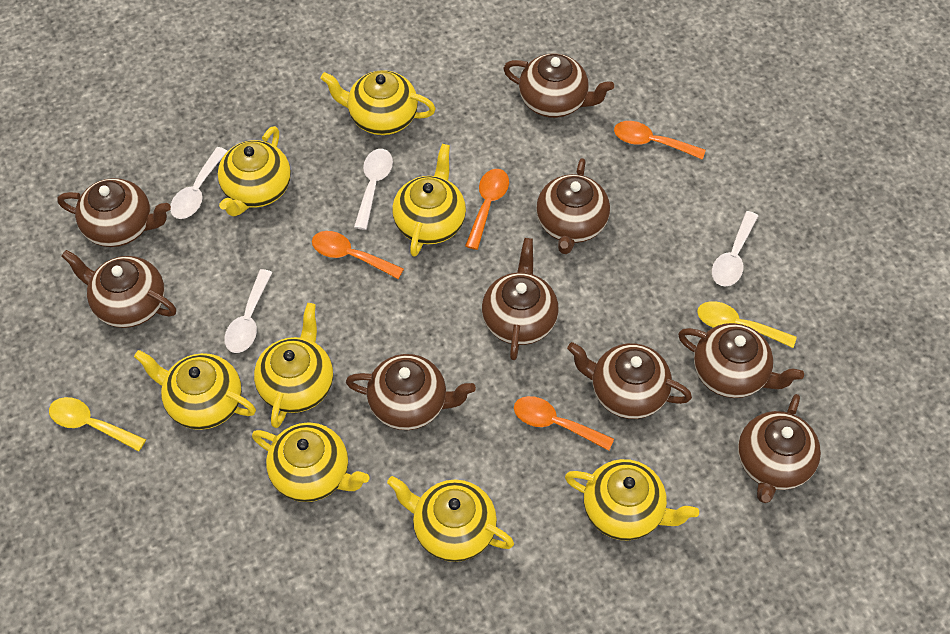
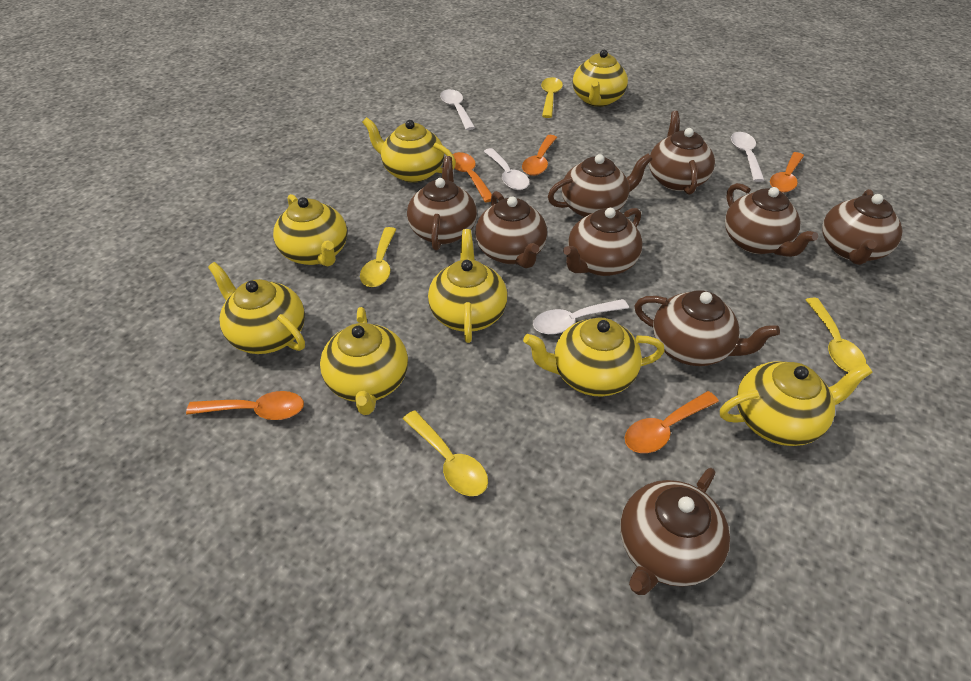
orange spoon: 4 -> 5
yellow spoon: 2 -> 4

